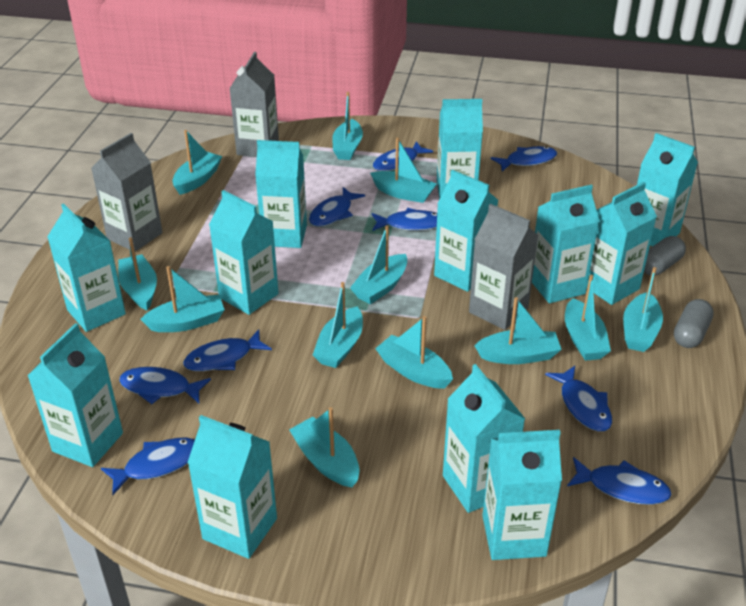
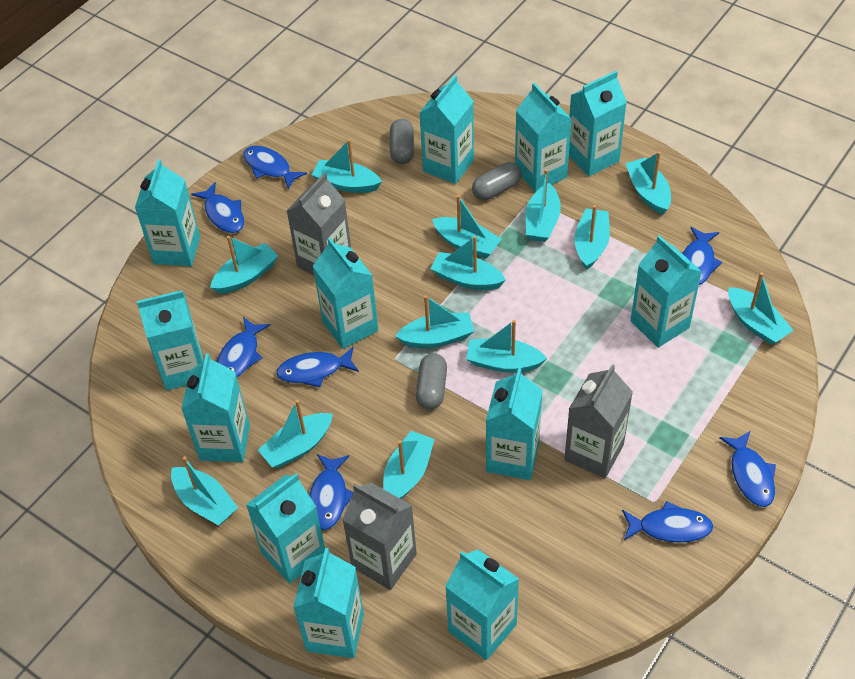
blue fish: 9 -> 8
grey capsule: 2 -> 3
turquoise boat: 12 -> 13

